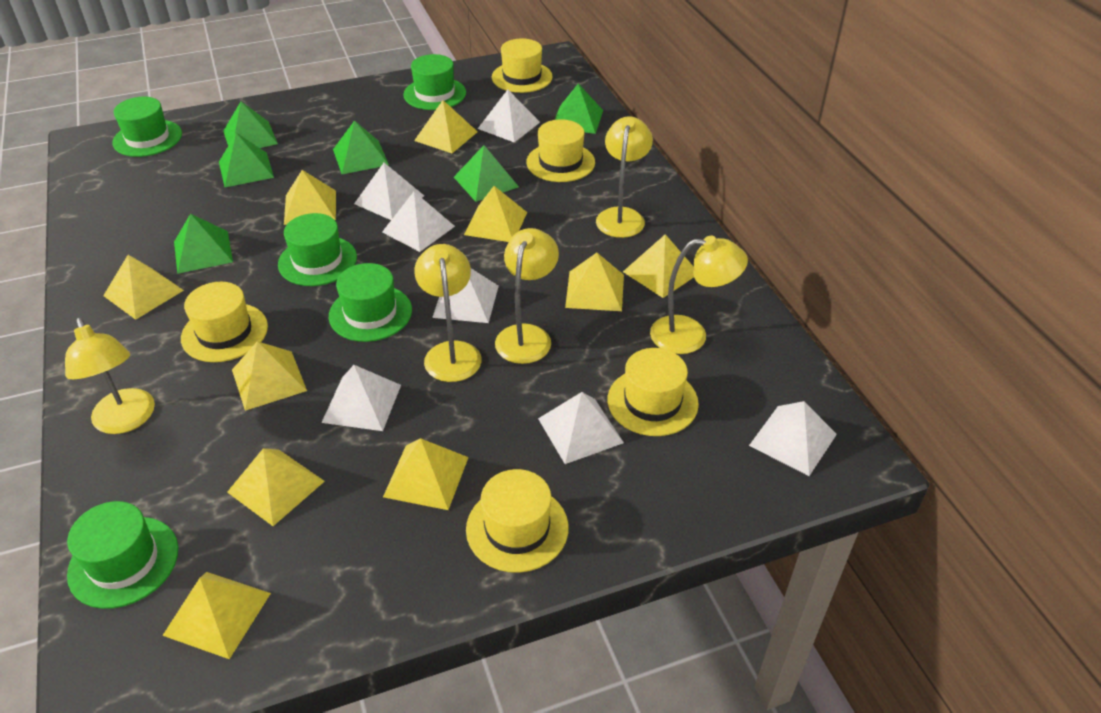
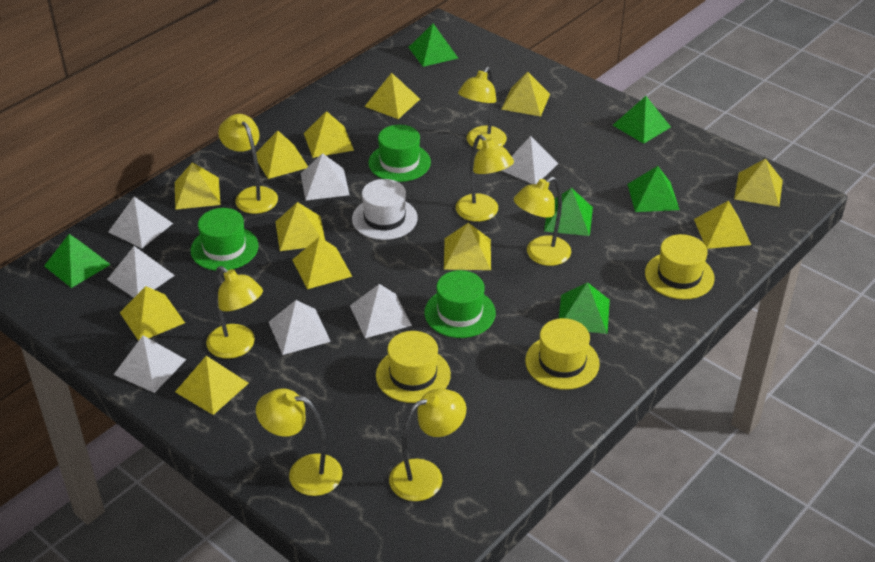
green hat: 5 -> 3
white hat: 0 -> 1
yellow hat: 5 -> 3
yellow lamp: 5 -> 7
yellow pyramid: 10 -> 12

